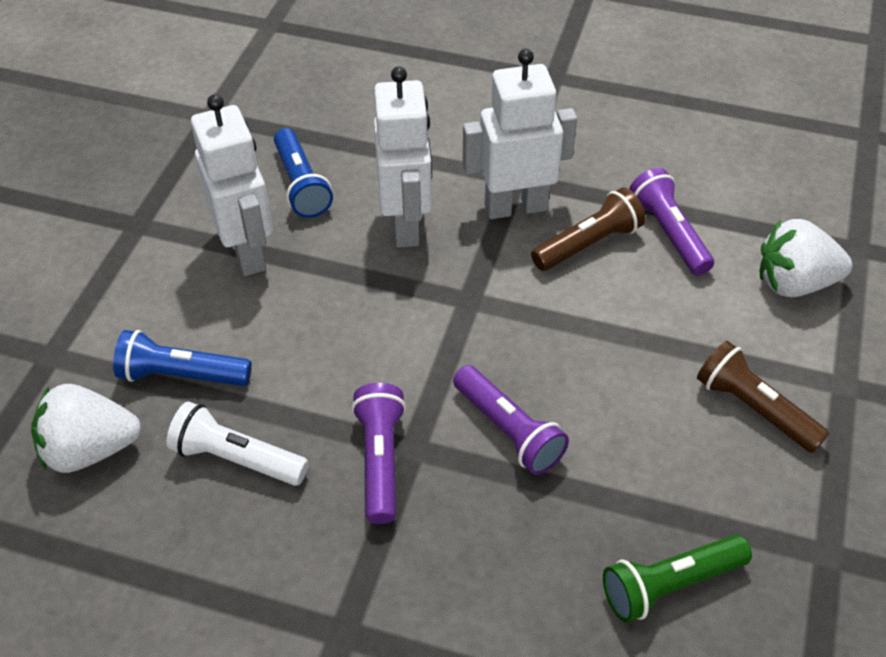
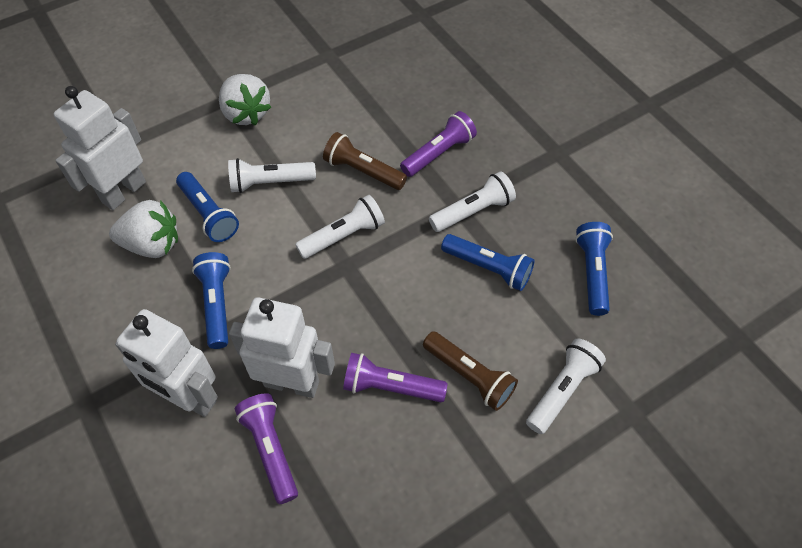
blue flashlight: 2 -> 4
green flashlight: 1 -> 0
white flashlight: 1 -> 4

